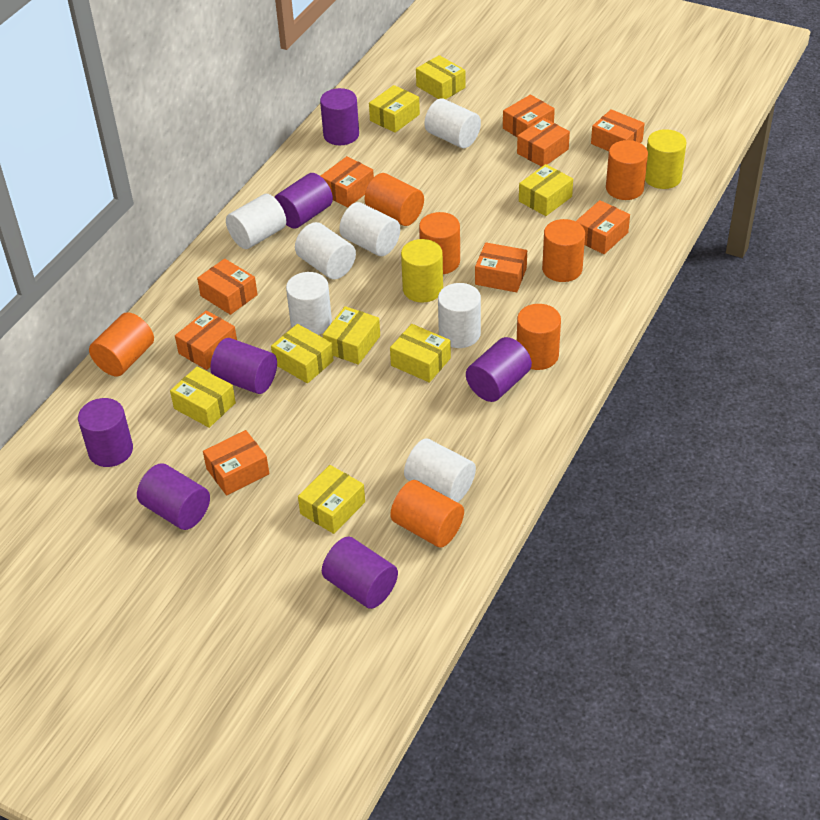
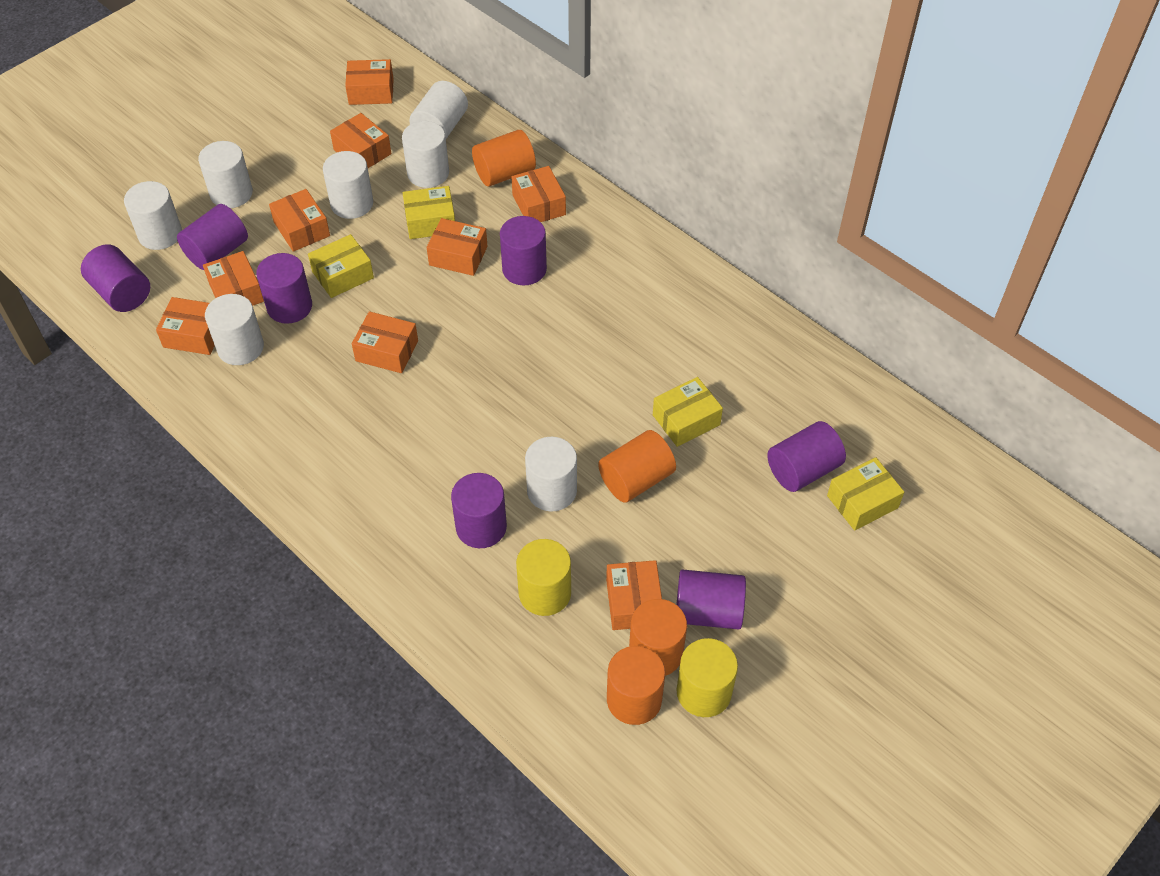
orange cylinder: 7 -> 4
yellow box: 8 -> 4

